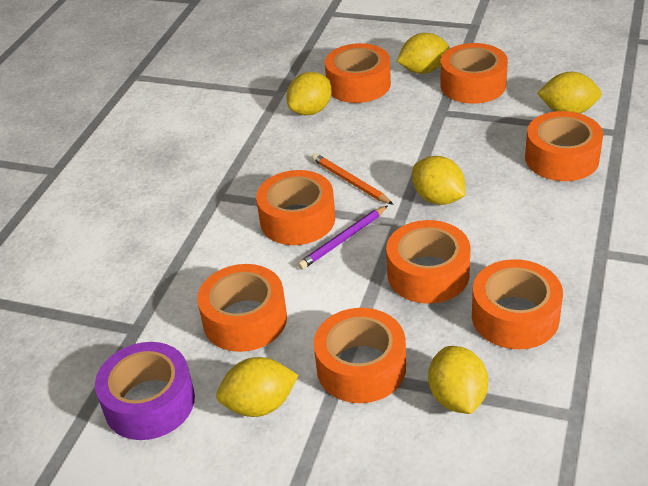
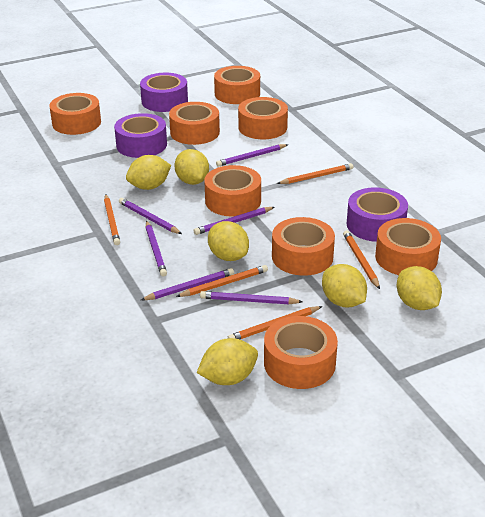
orange pencil: 1 -> 5
purple pencil: 1 -> 6
purple tape: 1 -> 3

